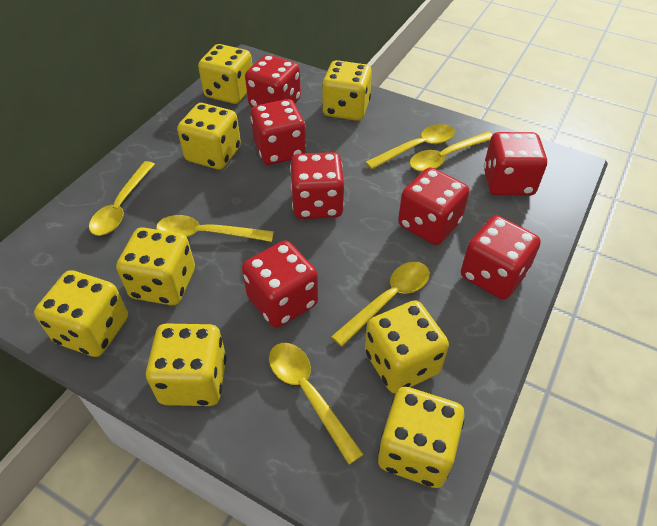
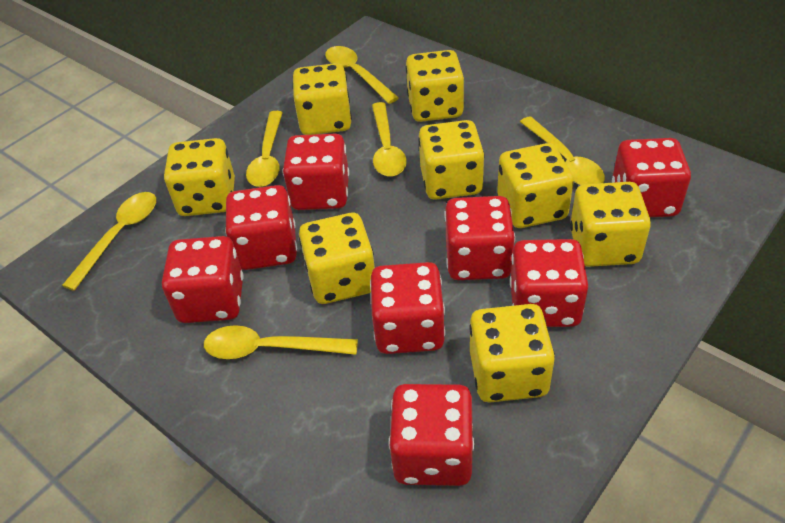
red dice: 7 -> 8

